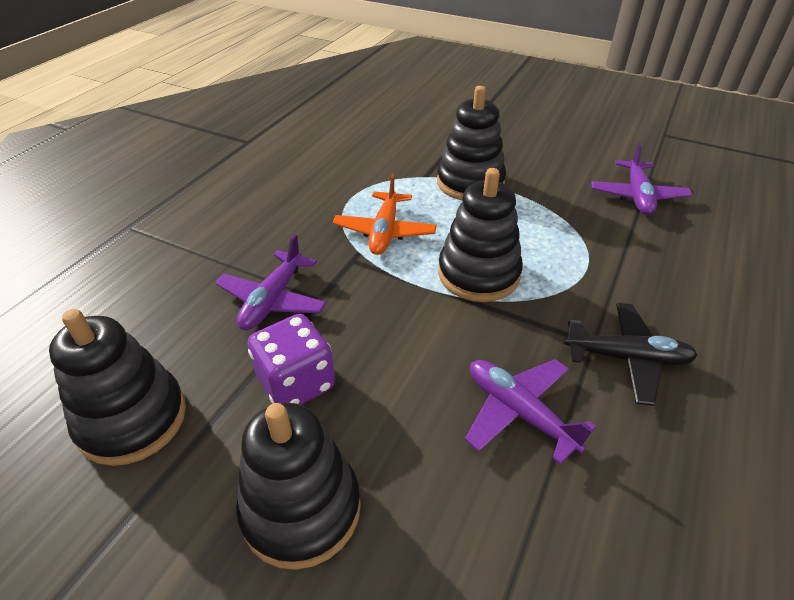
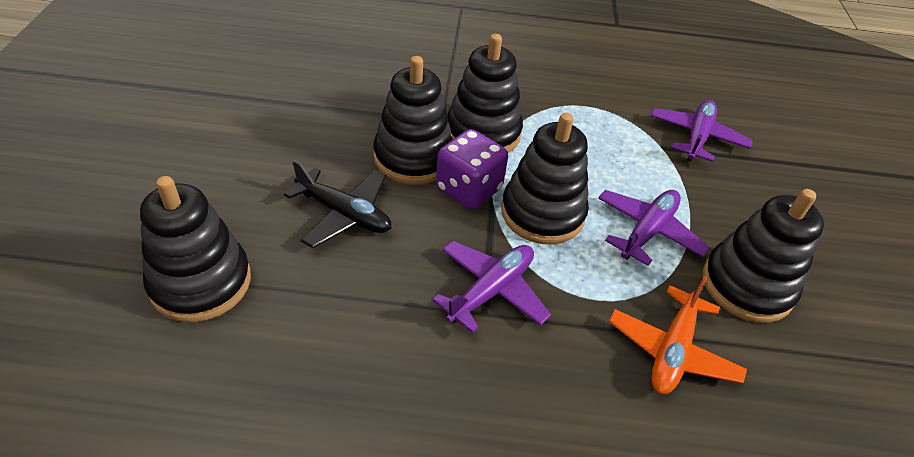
black stacking toy: 4 -> 5

